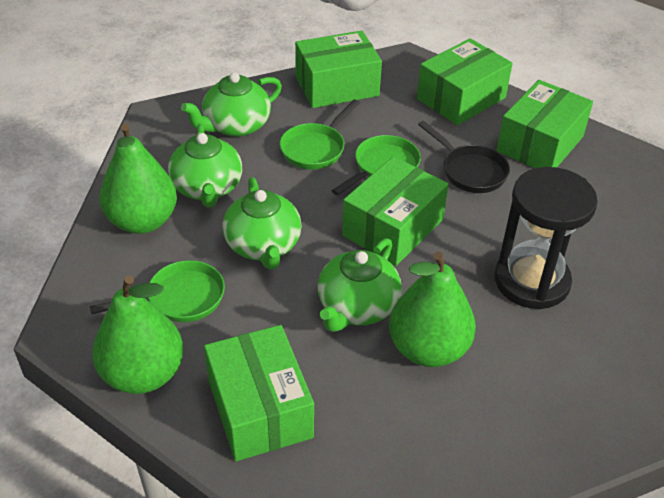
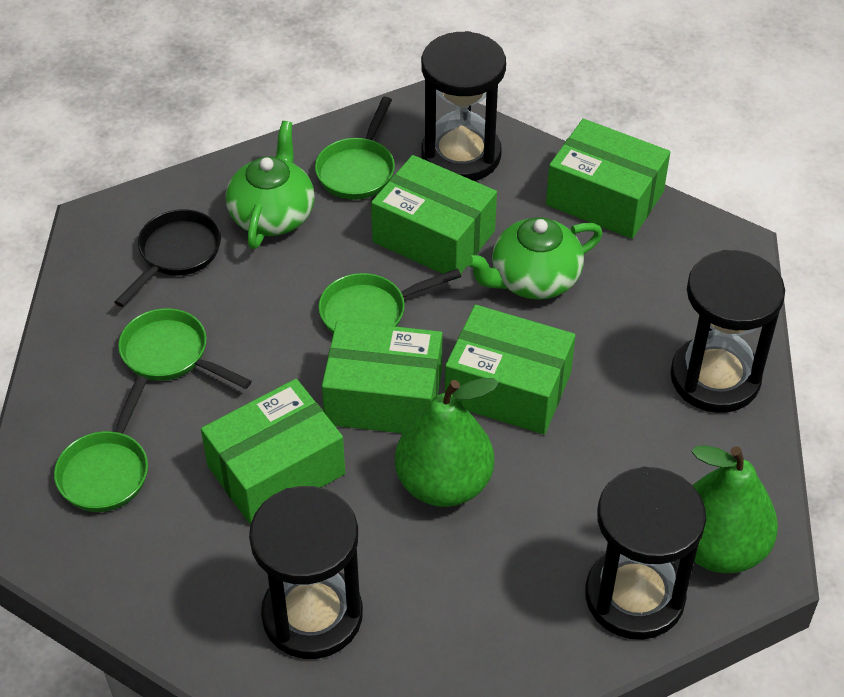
black hourglass: 1 -> 4
green pan: 3 -> 4
green pear: 3 -> 2
green teapot: 4 -> 2

